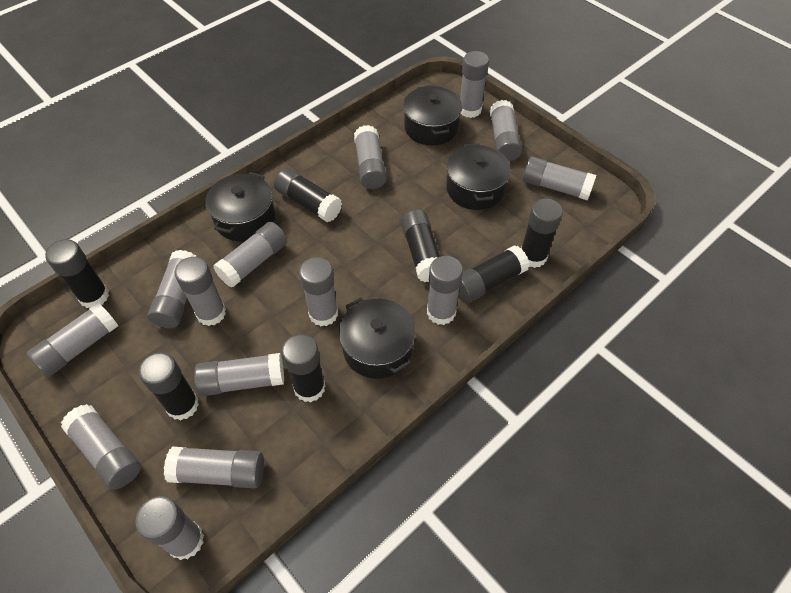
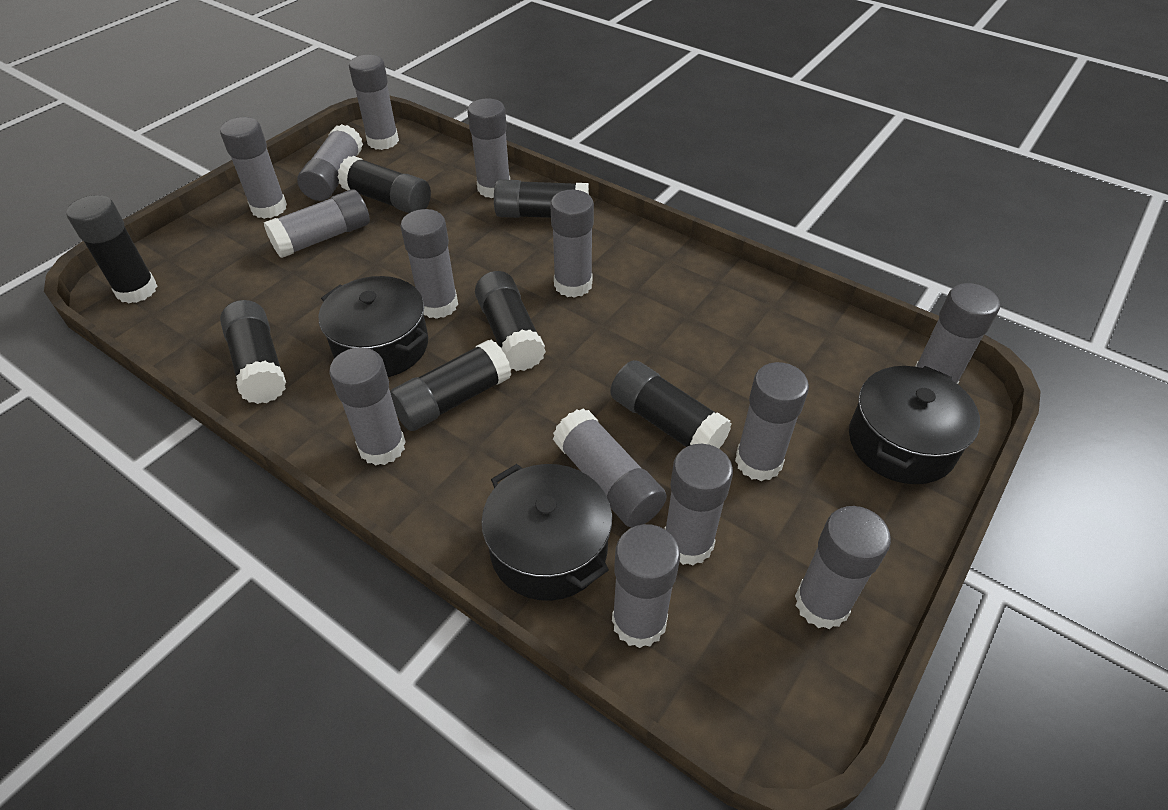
black pot: 4 -> 3

